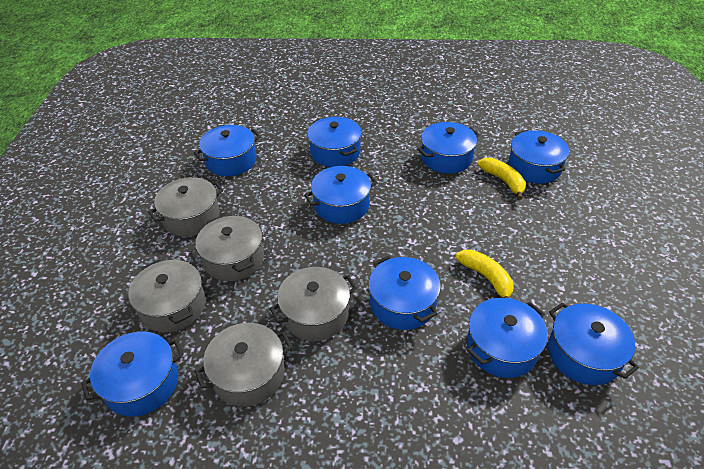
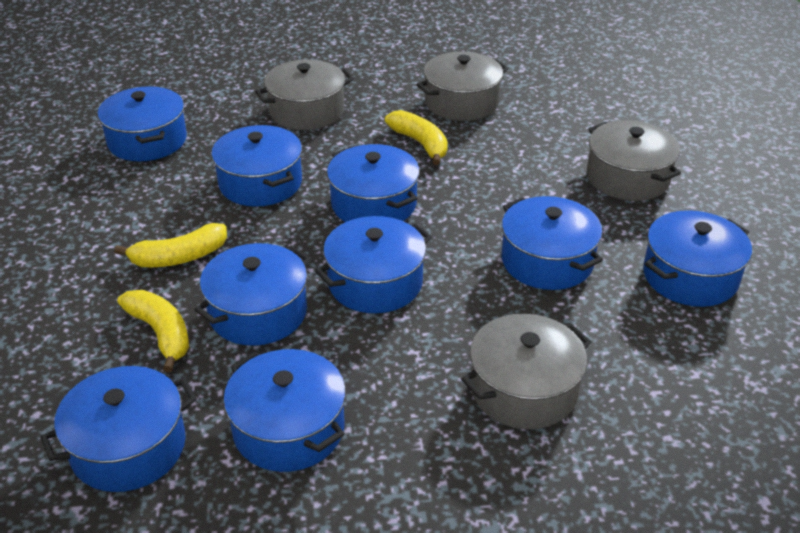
grey pot: 5 -> 4
yellow banana: 2 -> 3

